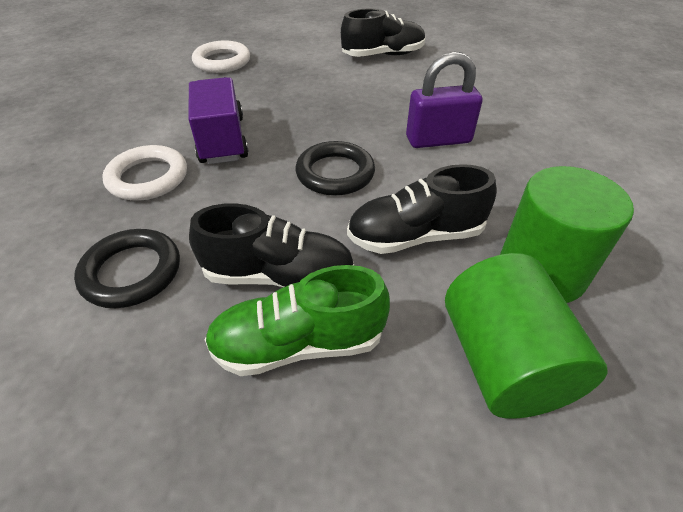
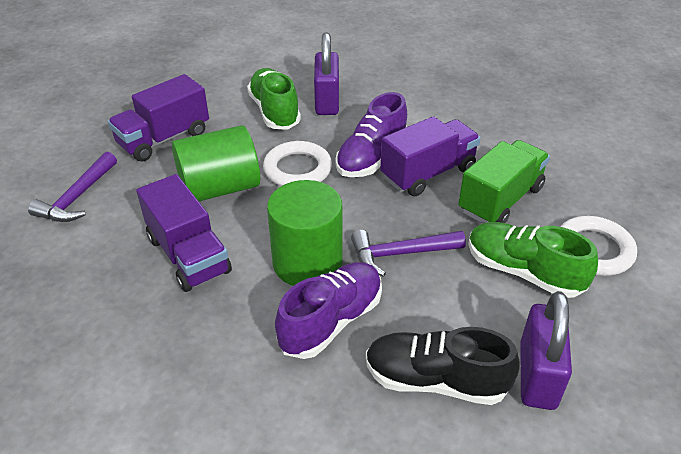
black ring: 2 -> 0
black shoe: 3 -> 1
green shoe: 1 -> 2
green truck: 0 -> 1
purple hammer: 0 -> 2
purple padlock: 1 -> 2
purple shoe: 0 -> 2
purple truck: 1 -> 3

